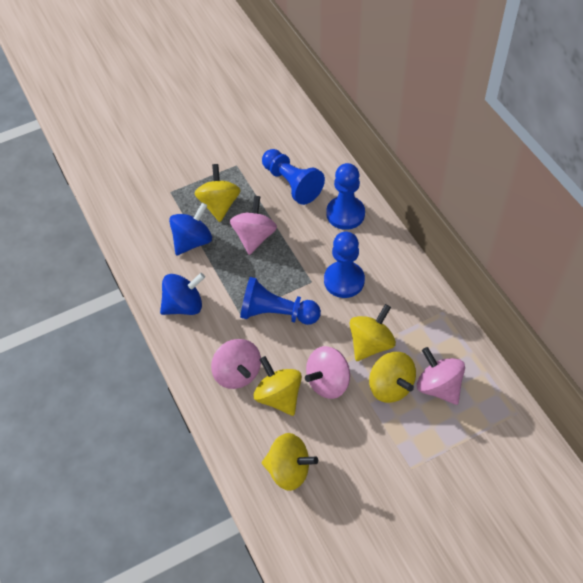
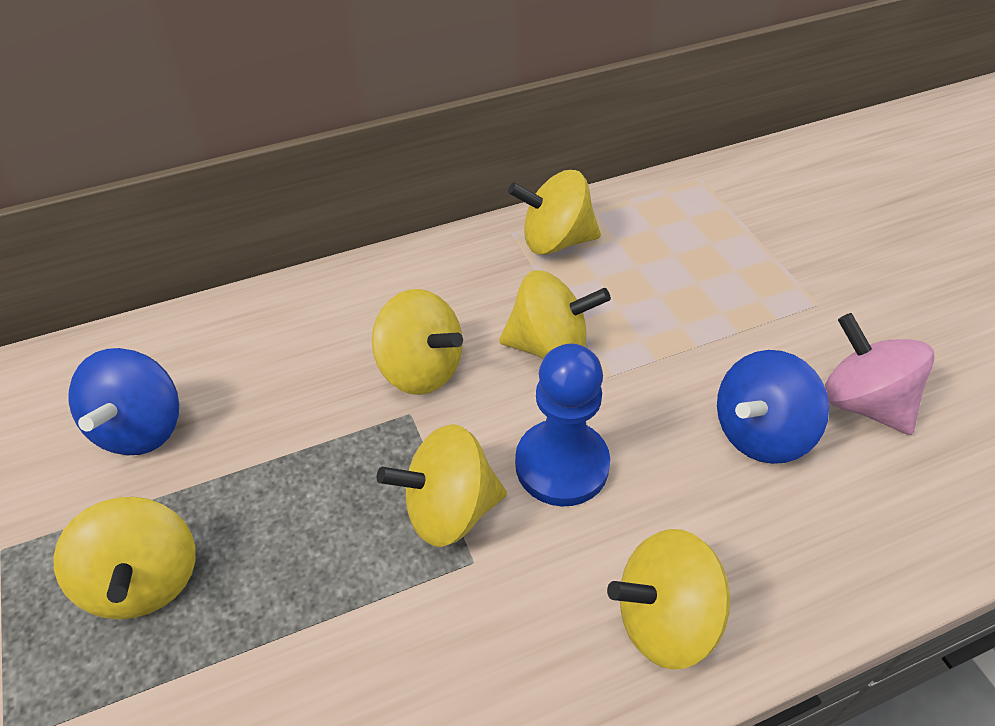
blue pawn: 4 -> 1
pink spinning top: 4 -> 1
yellow spinning top: 5 -> 6

